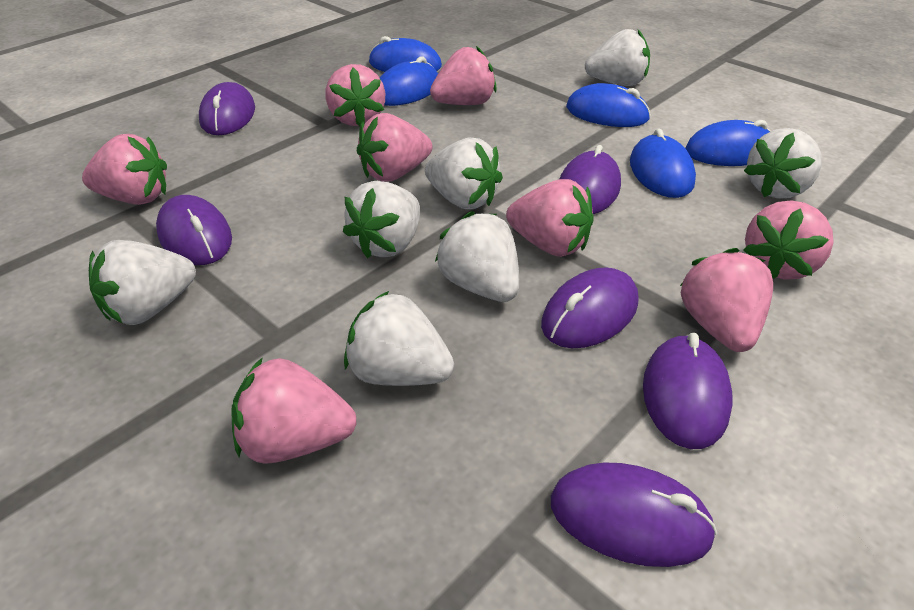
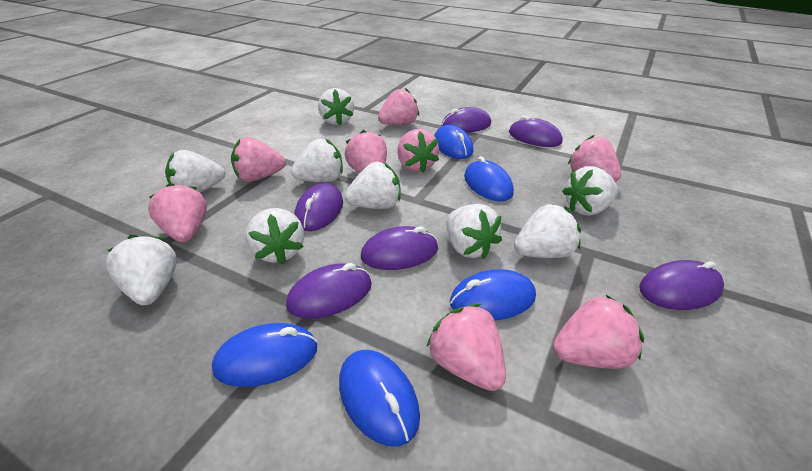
white strawberry: 7 -> 9

